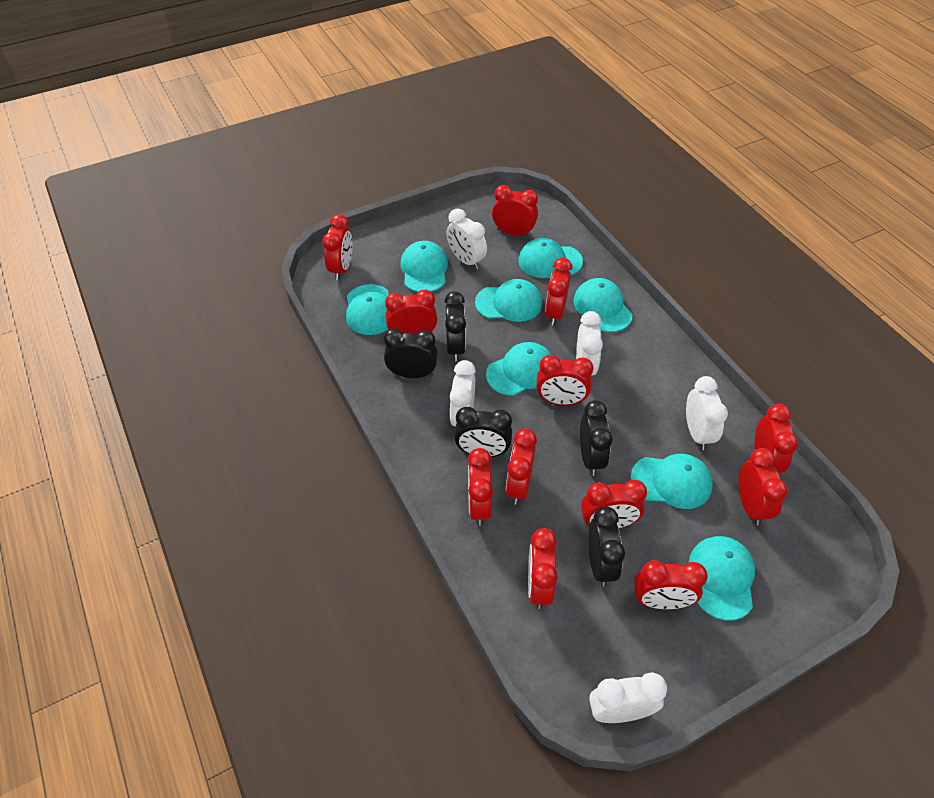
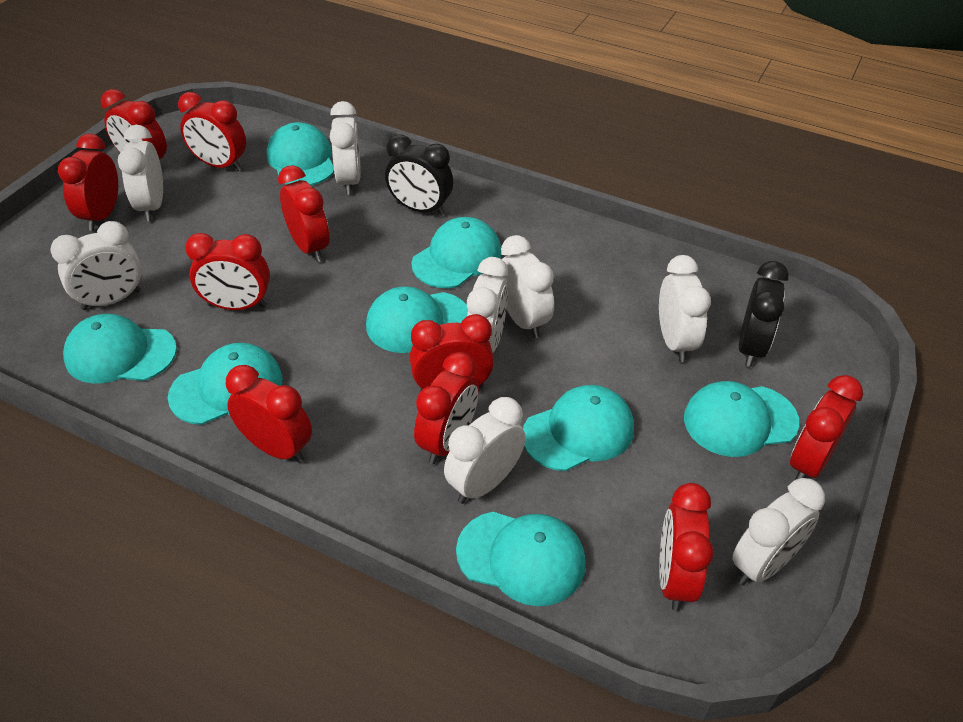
black clock: 5 -> 2
red clock: 12 -> 10
white clock: 5 -> 8

